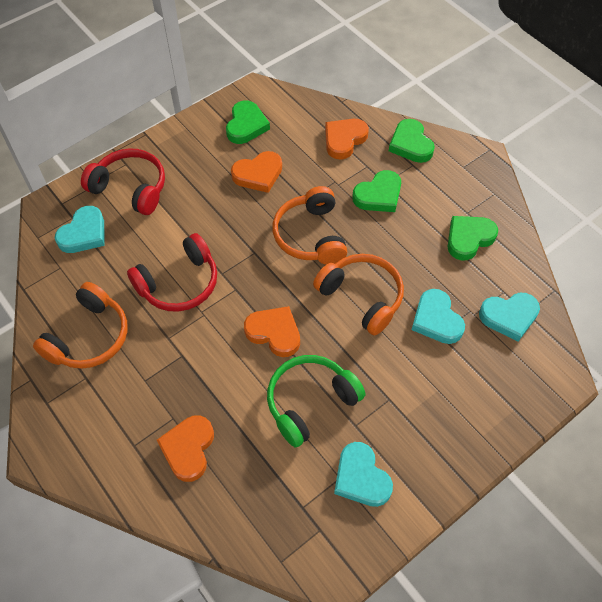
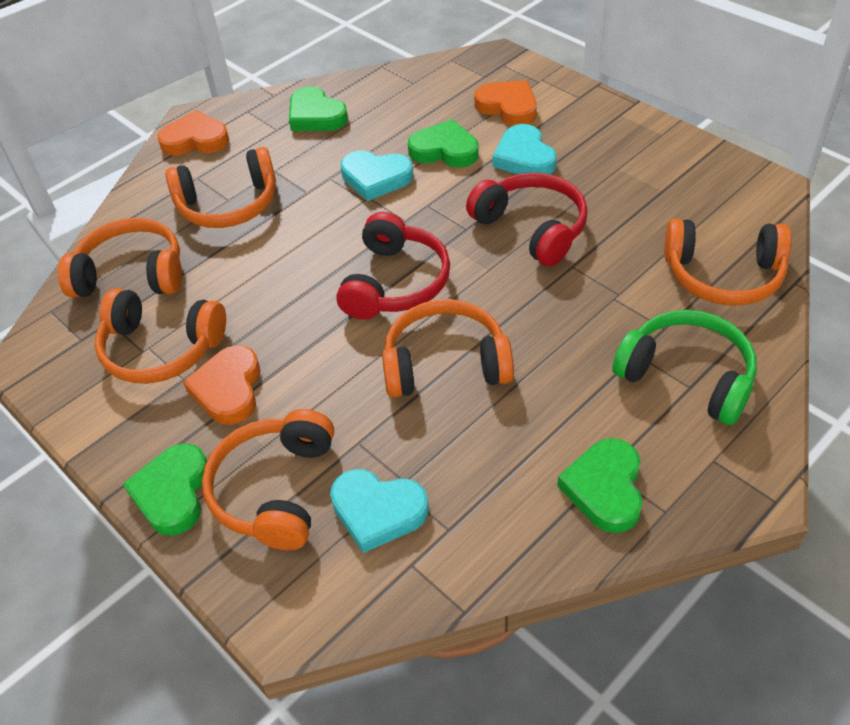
orange headphones: 3 -> 6
orange heart: 4 -> 3
turquoise heart: 4 -> 3

